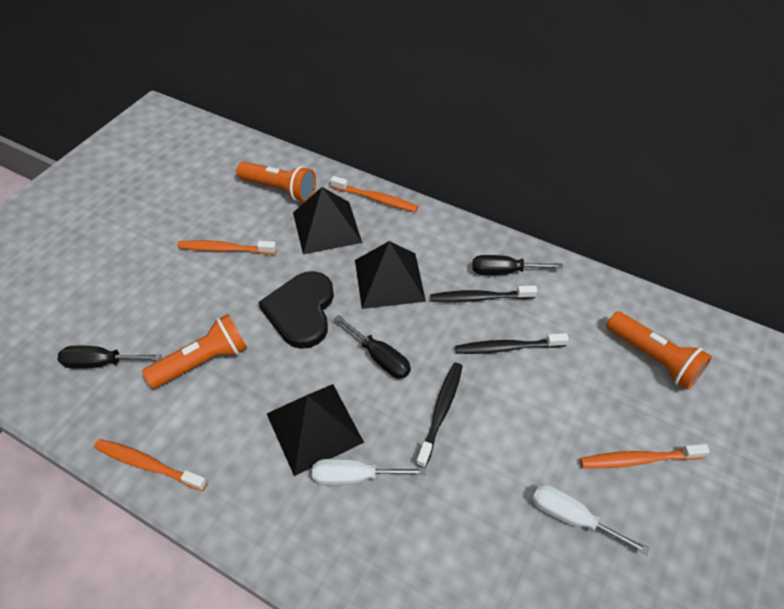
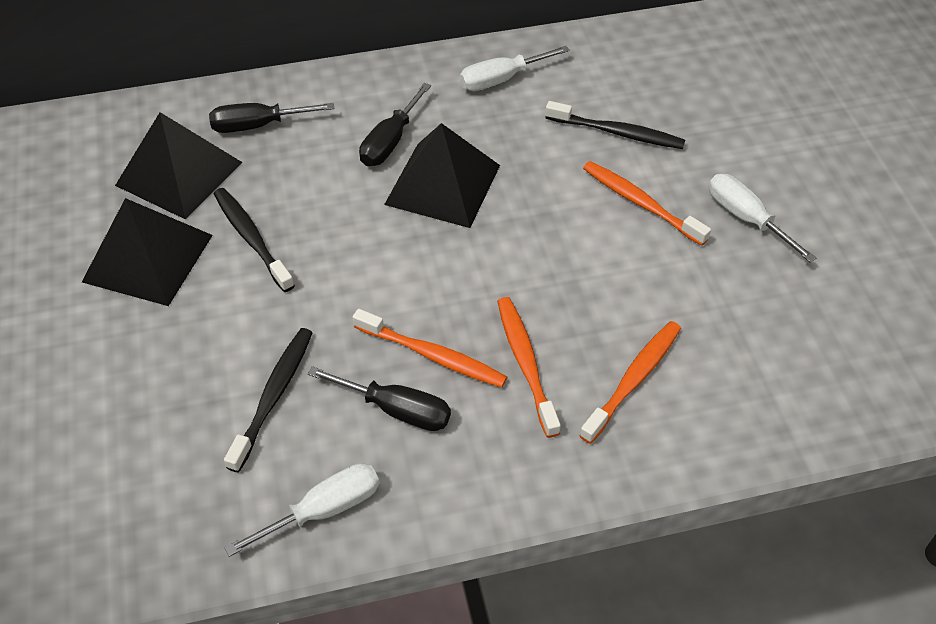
black heart: 1 -> 0
orange flashlight: 3 -> 0
white screwdriver: 2 -> 3

